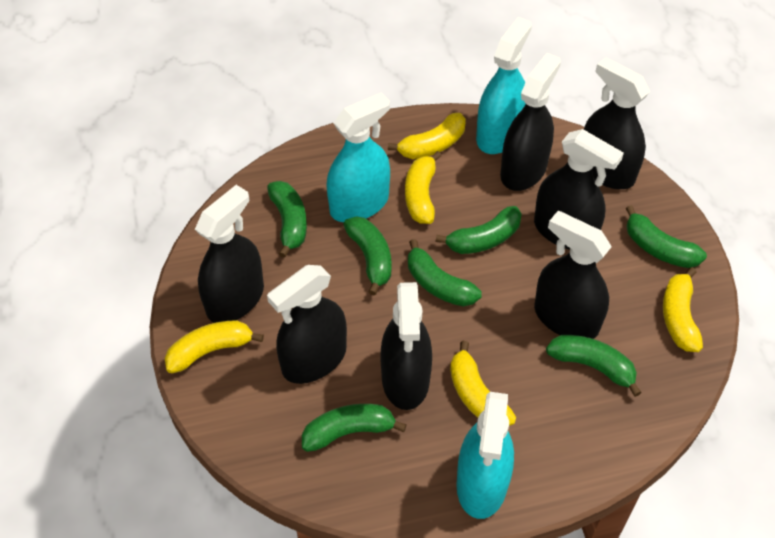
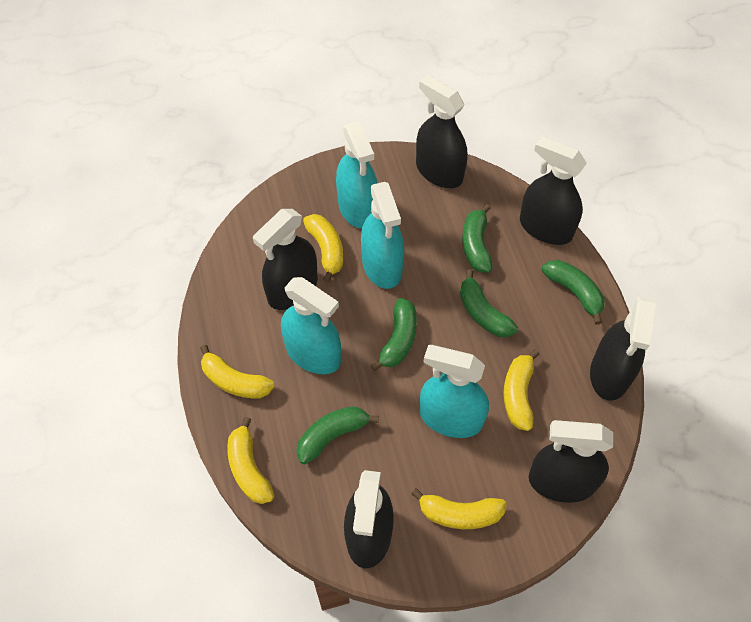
black spray bottle: 7 -> 6
green banana: 7 -> 5
turquoise spray bottle: 3 -> 4

